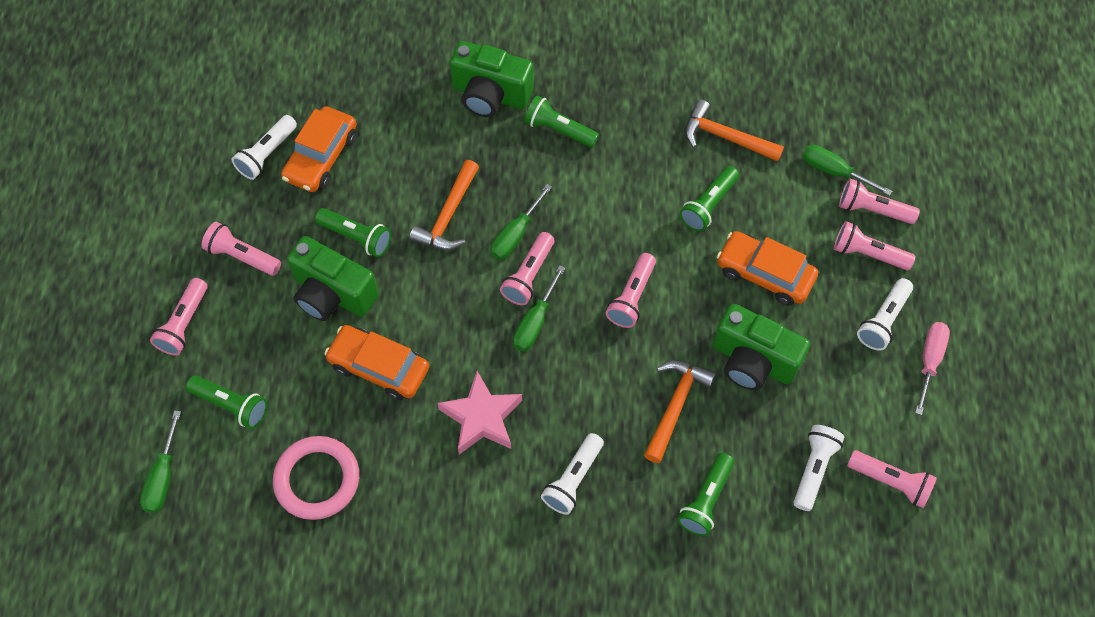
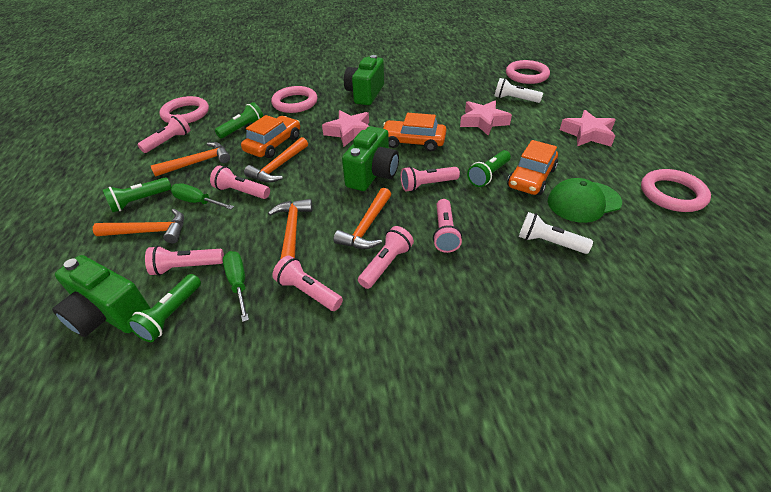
green cap: 0 -> 1
green flashlight: 5 -> 4
green screwdriver: 4 -> 2
orange hammer: 3 -> 5
pink ring: 1 -> 4
pink screwdriver: 1 -> 0
pink star: 1 -> 3
white flashlight: 4 -> 2

